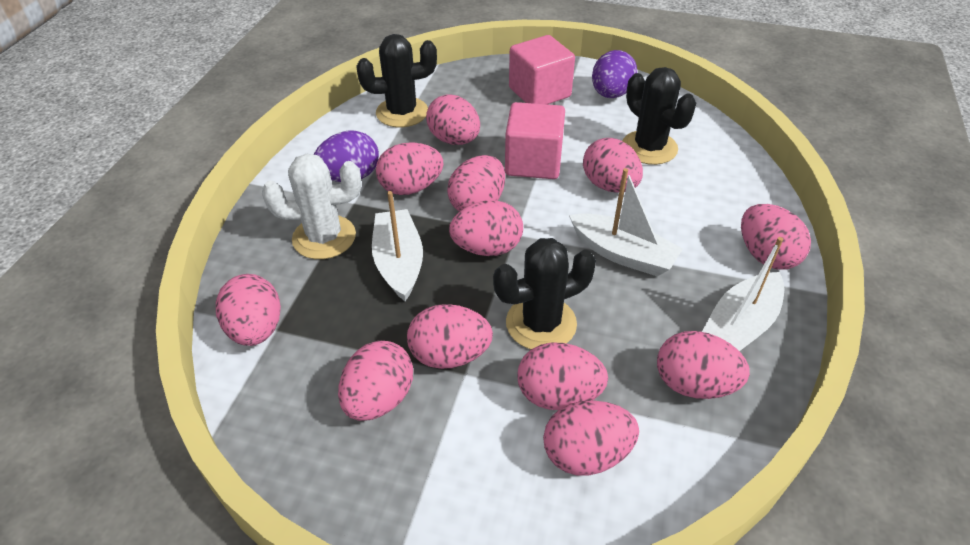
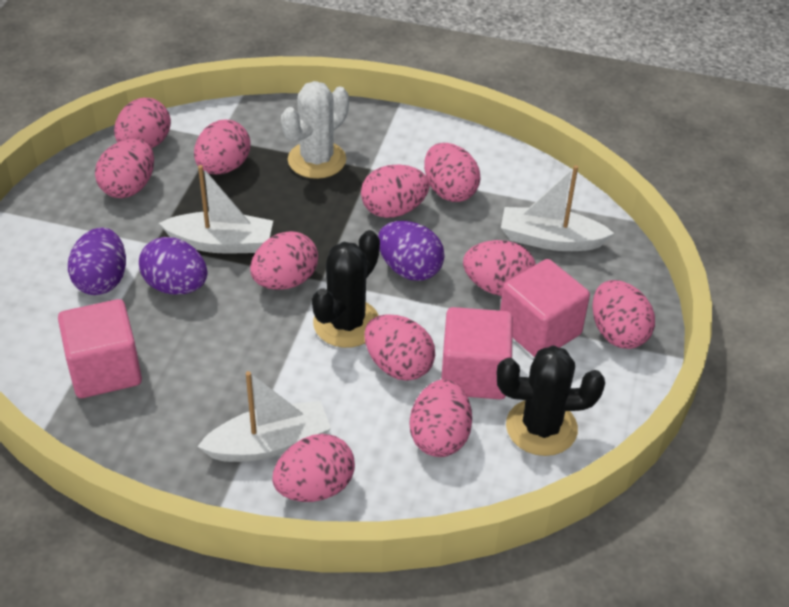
black cactus: 3 -> 2
pink cube: 2 -> 3
pink egg: 12 -> 11
purple egg: 2 -> 3

